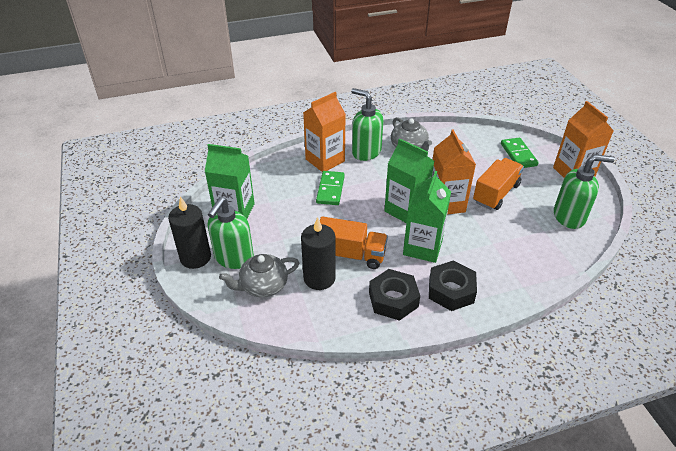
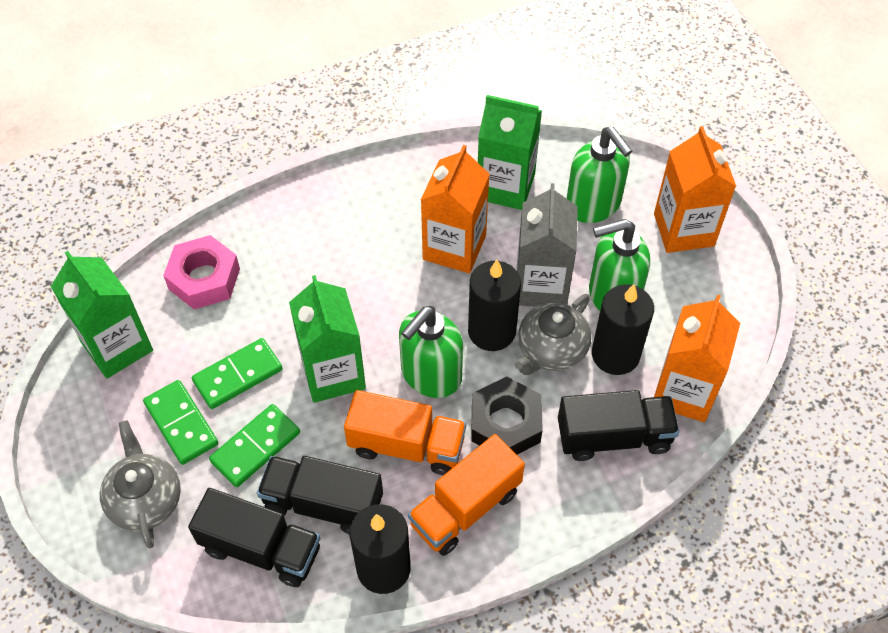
black candle: 2 -> 3
black nut: 2 -> 1
black truck: 0 -> 3
green domino: 2 -> 3
grey carton: 0 -> 1
pink nut: 0 -> 1

